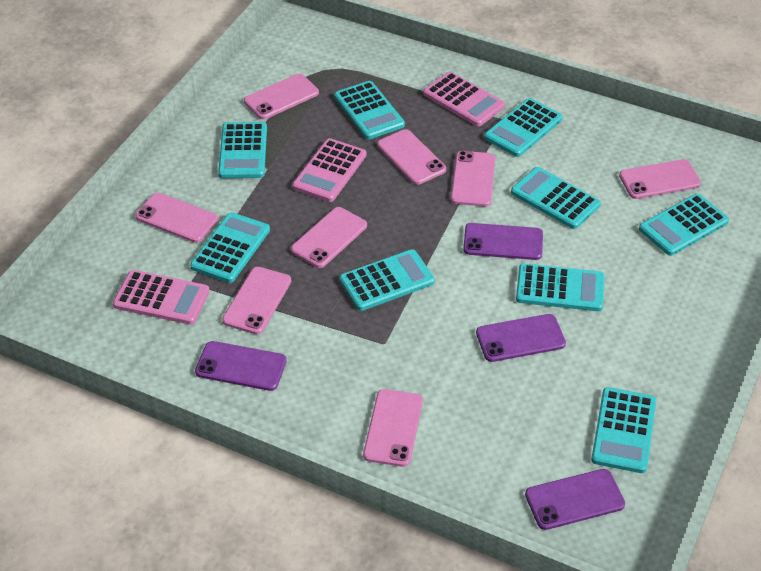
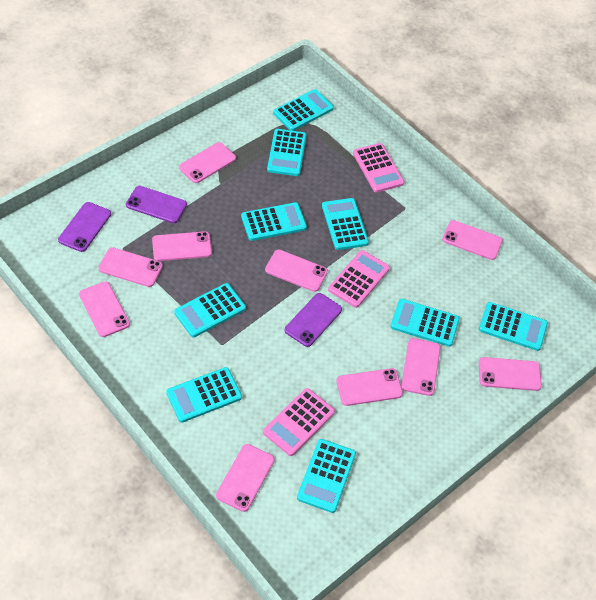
pink phone: 8 -> 10
purple phone: 4 -> 3

